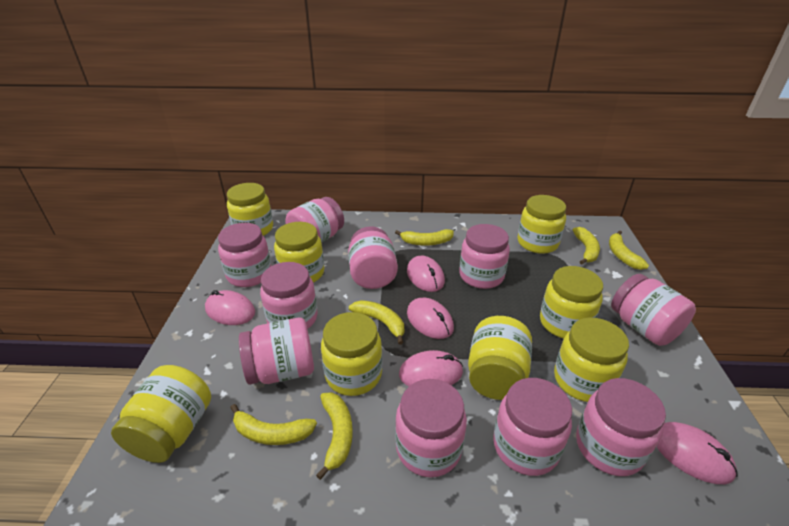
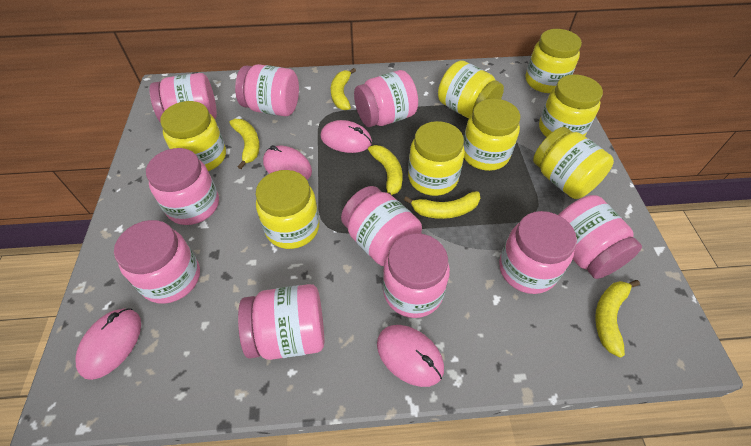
pink mouse: 5 -> 4
yellow banana: 6 -> 5

